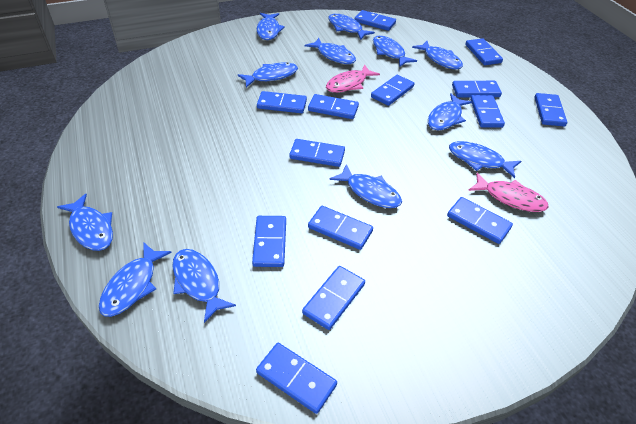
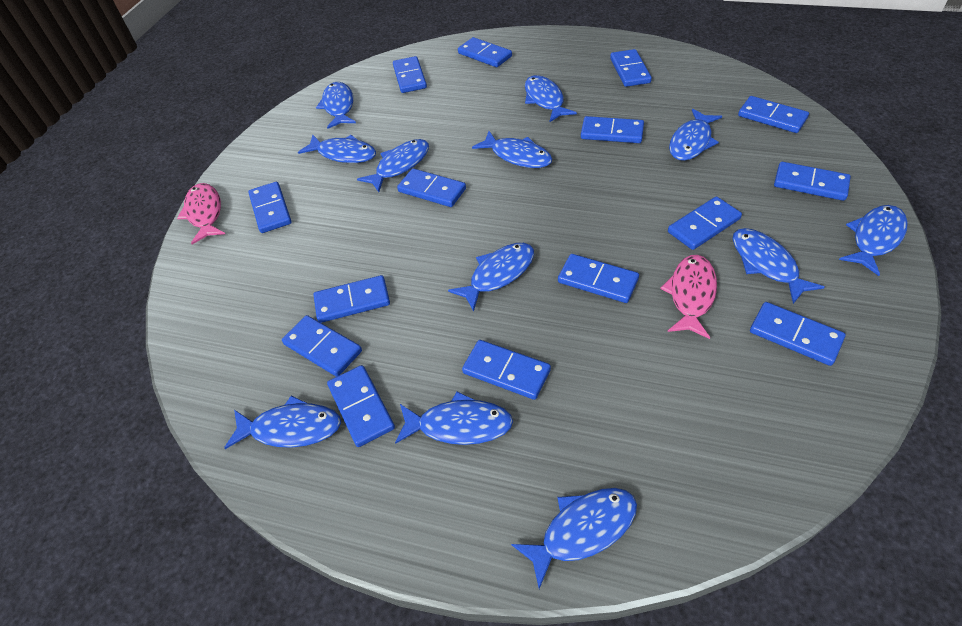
blue domino: 14 -> 15

